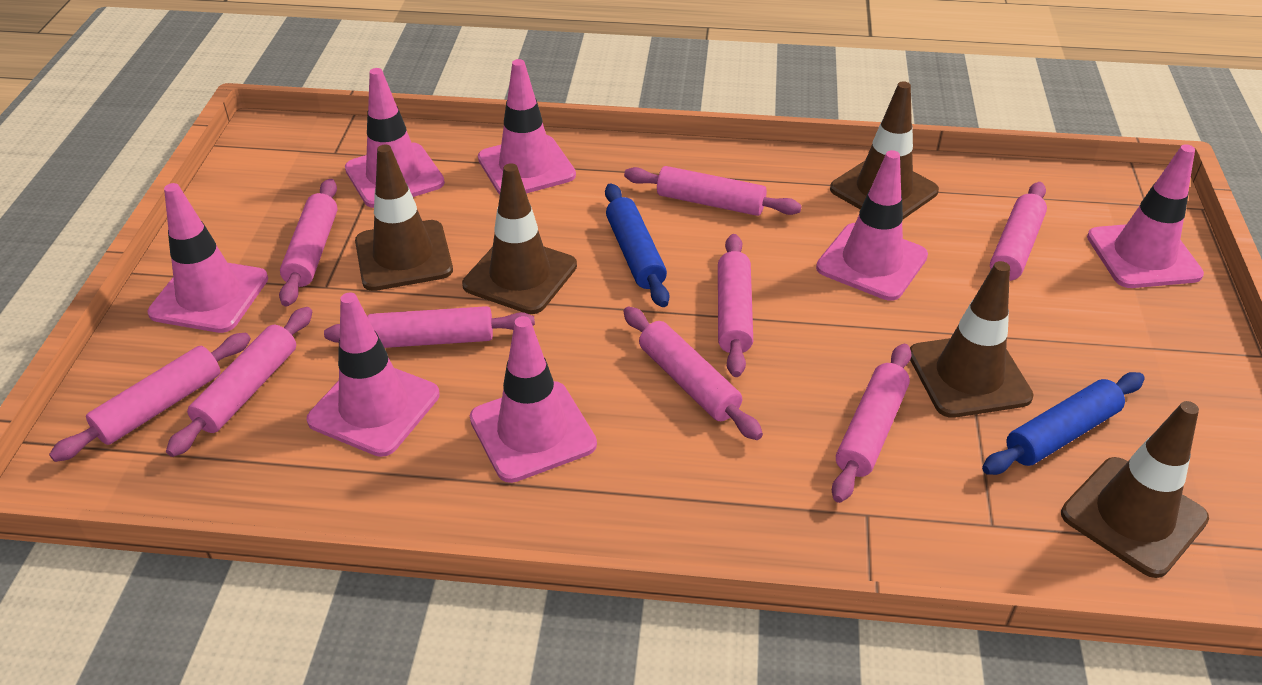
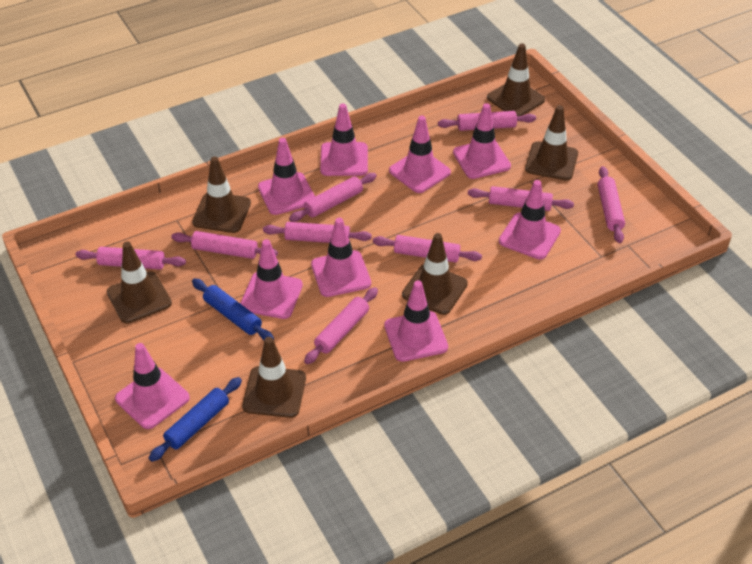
brown traffic cone: 5 -> 6
pink traffic cone: 7 -> 9

